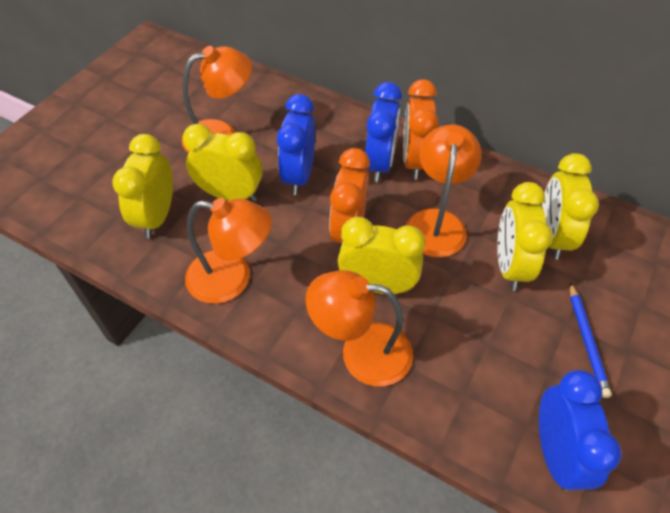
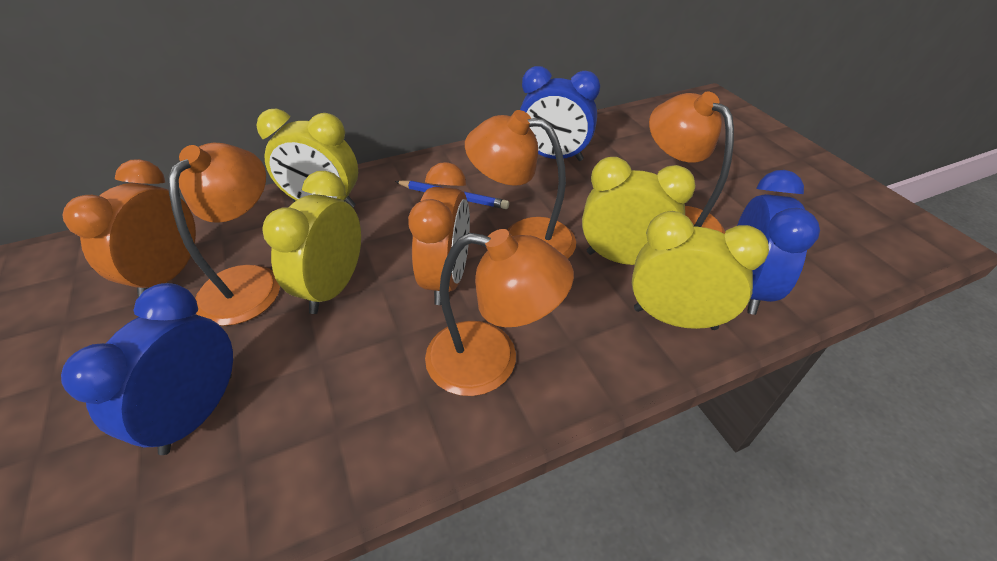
yellow clock: 5 -> 4

